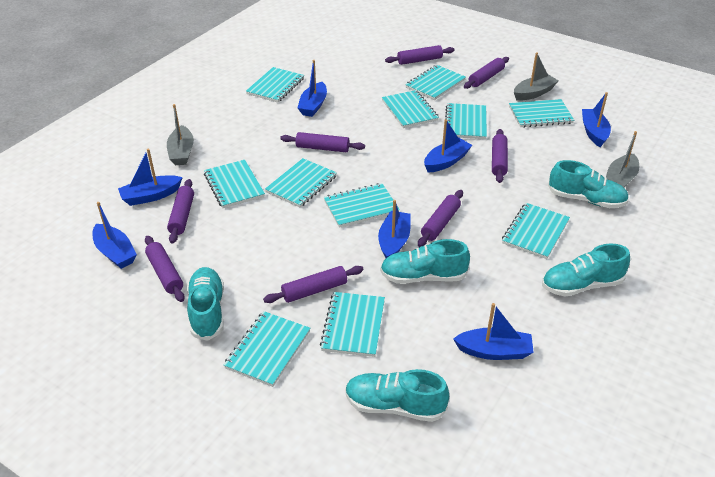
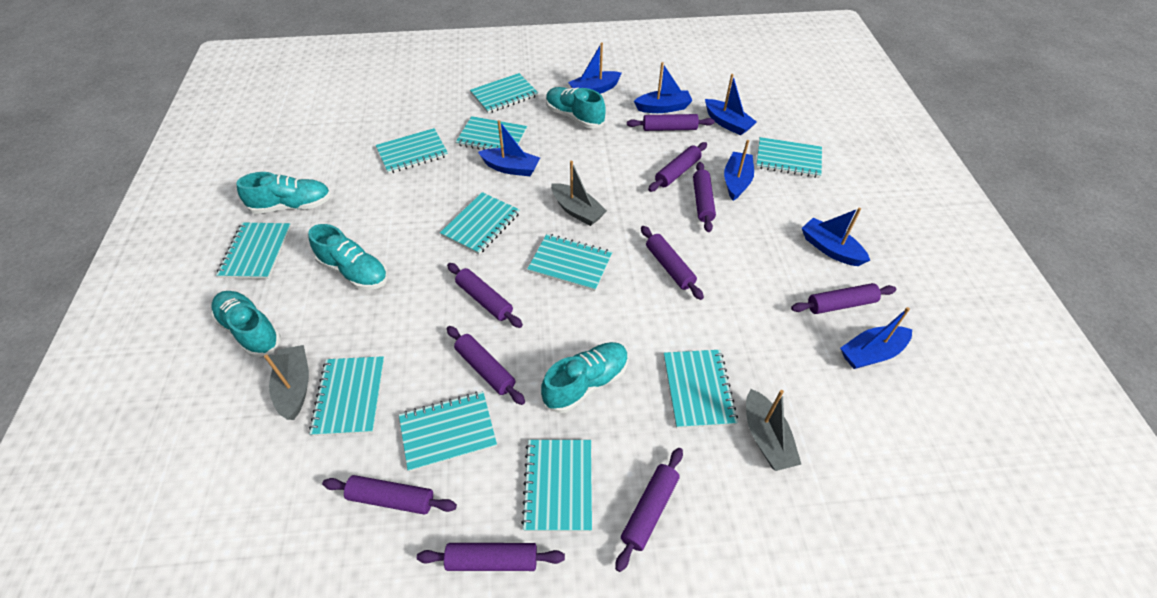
purple rolling pin: 8 -> 10

